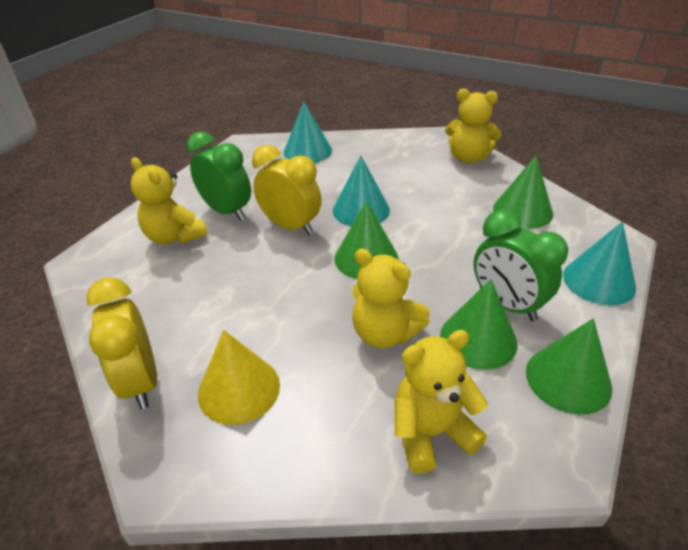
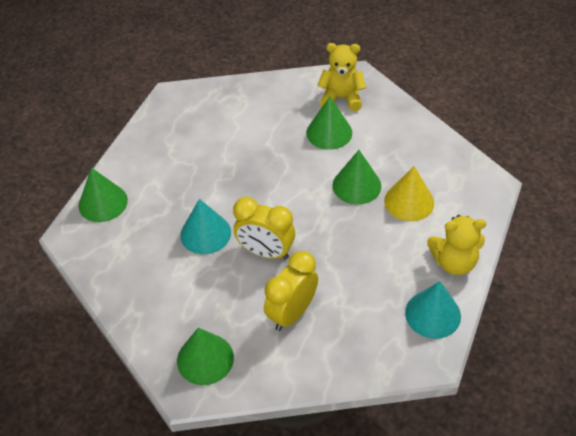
green clock: 2 -> 0
turquoise cone: 3 -> 2
yellow teddy bear: 4 -> 2

